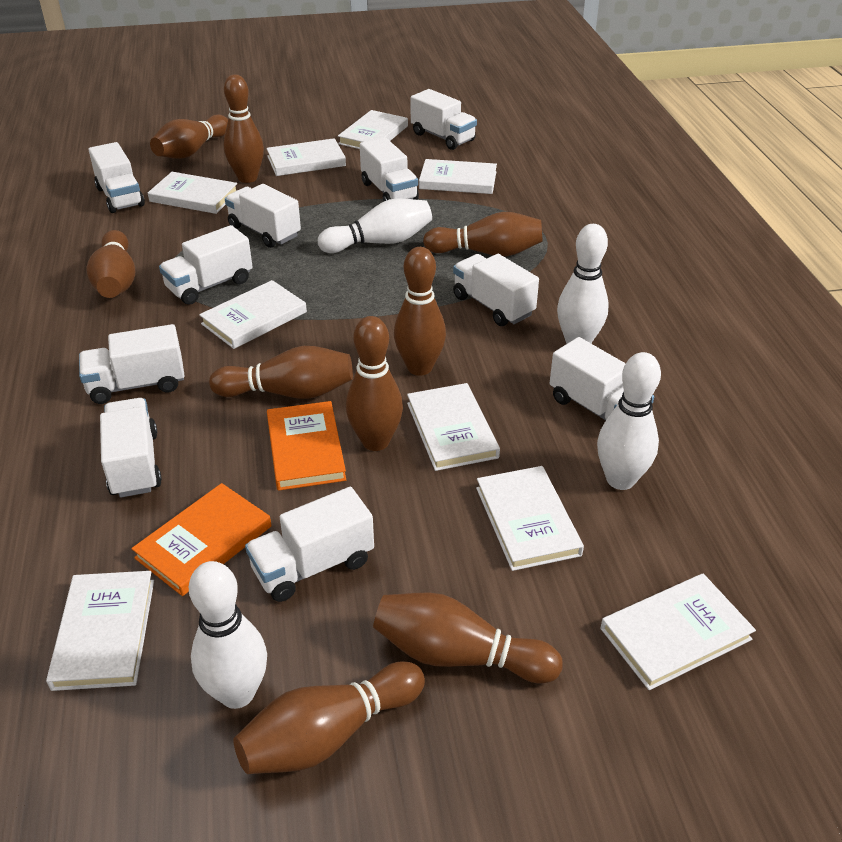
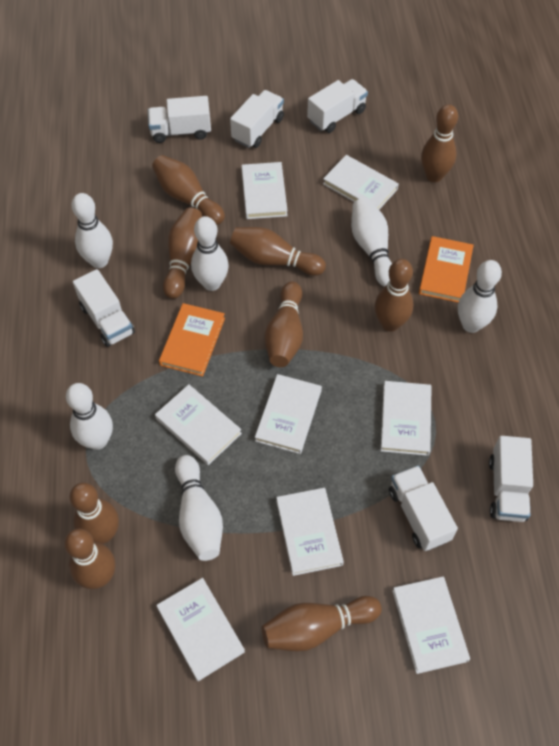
white book: 9 -> 8
white bowling pin: 4 -> 6
white truck: 10 -> 6

